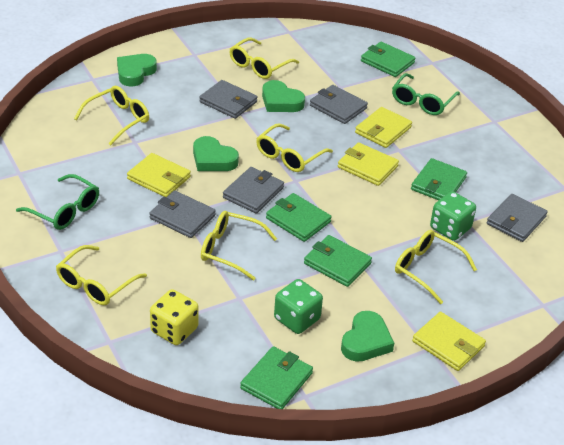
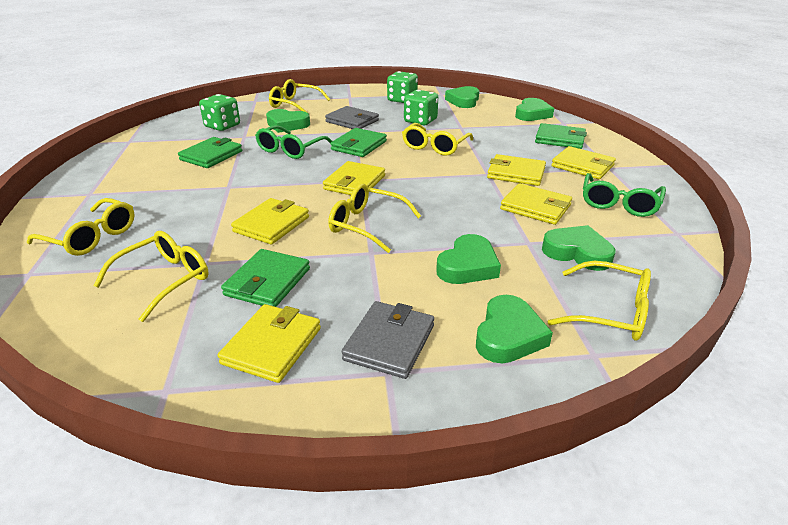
green dice: 2 -> 3
green heart: 4 -> 6
green wallet: 5 -> 4
grey wallet: 5 -> 2
yellow dice: 1 -> 0
yellow wallet: 4 -> 6

